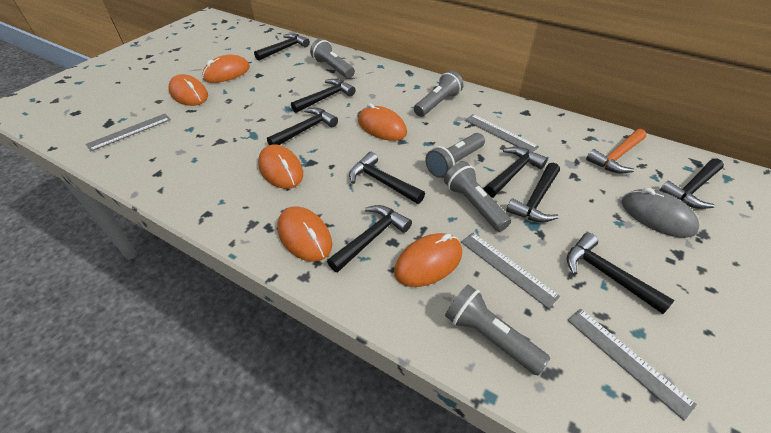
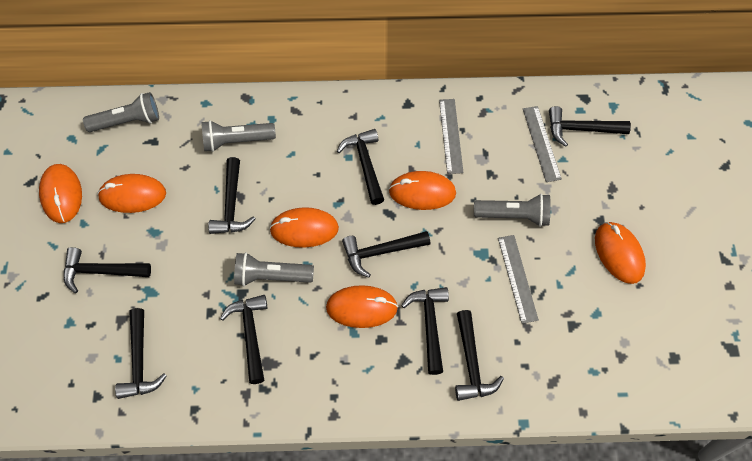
grey flashlight: 5 -> 4
grey mouse: 1 -> 0
grey ruler: 4 -> 3
orange hammer: 1 -> 0

